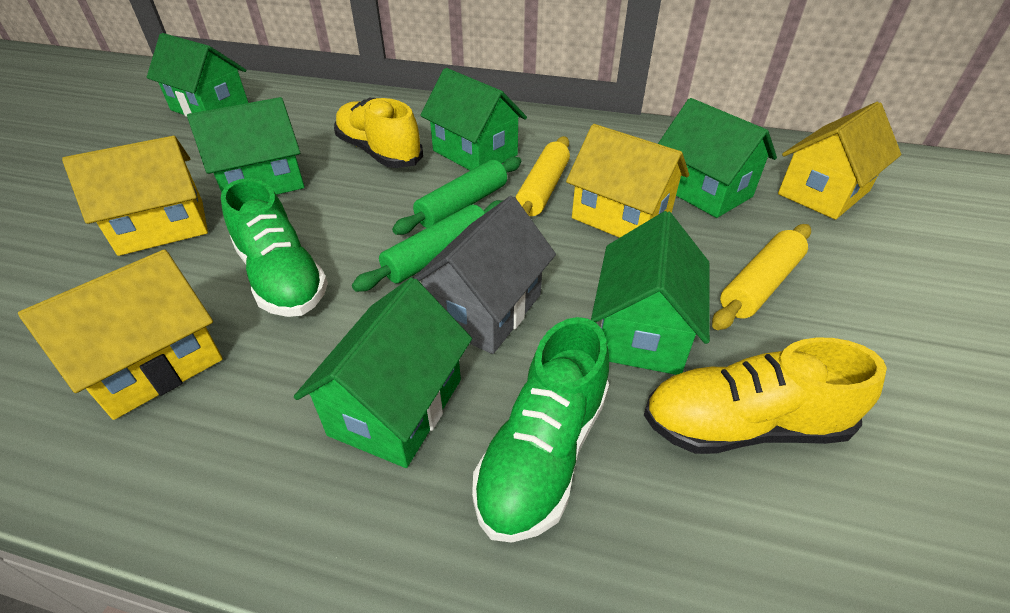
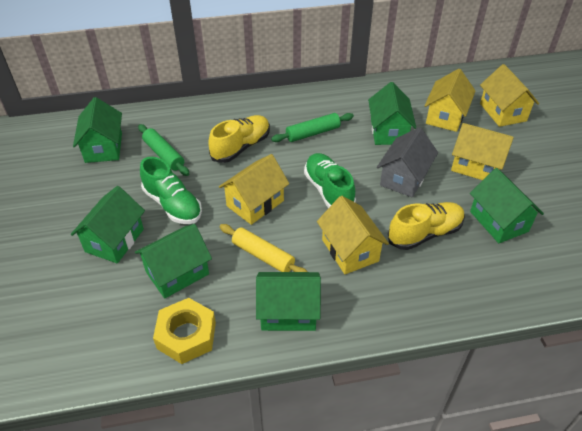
yellow house: 4 -> 5
yellow nut: 0 -> 1
yellow rolling pin: 2 -> 1

